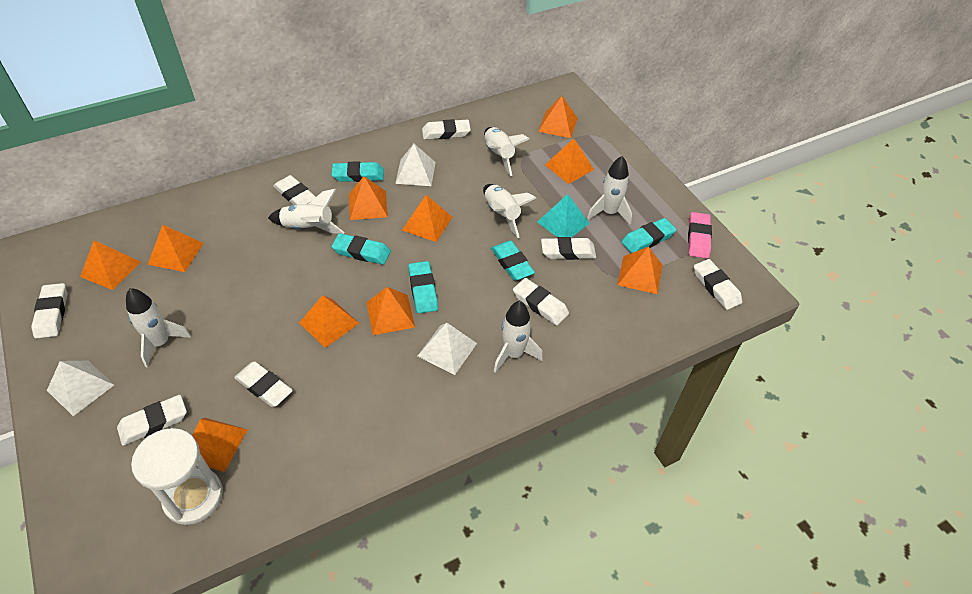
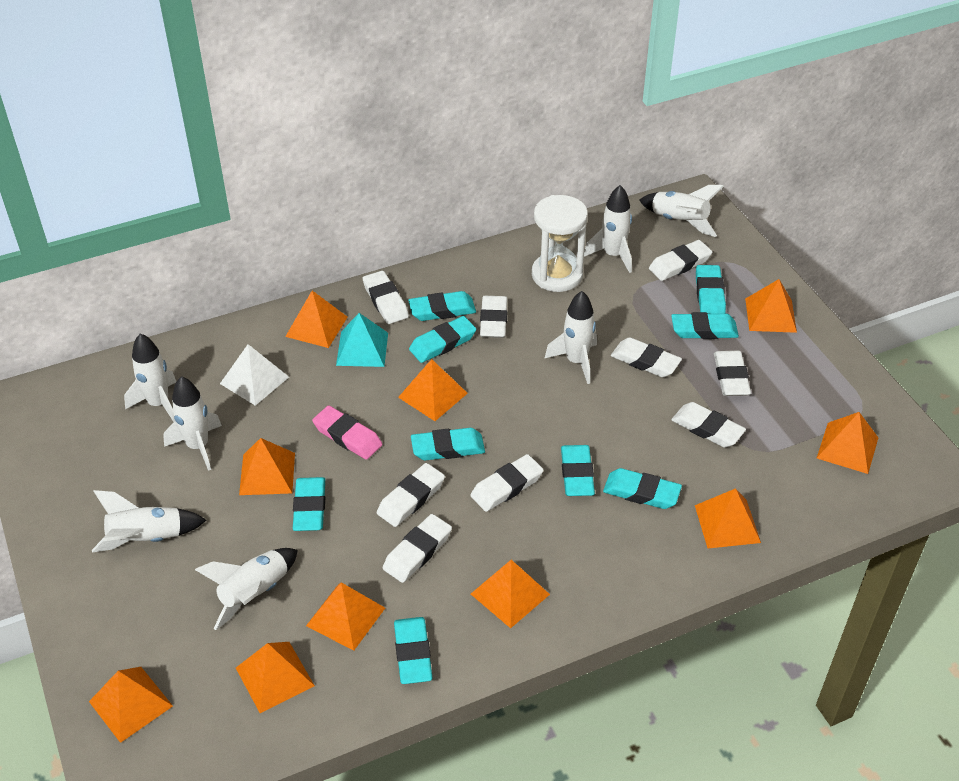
turquoise eraser: 5 -> 9
white eraser: 8 -> 9
white pyramid: 3 -> 1
white rocket: 6 -> 7

